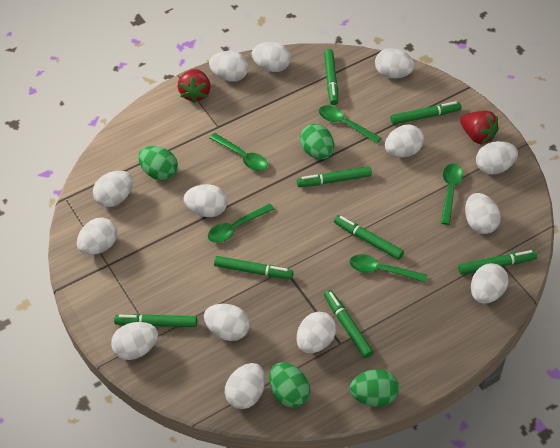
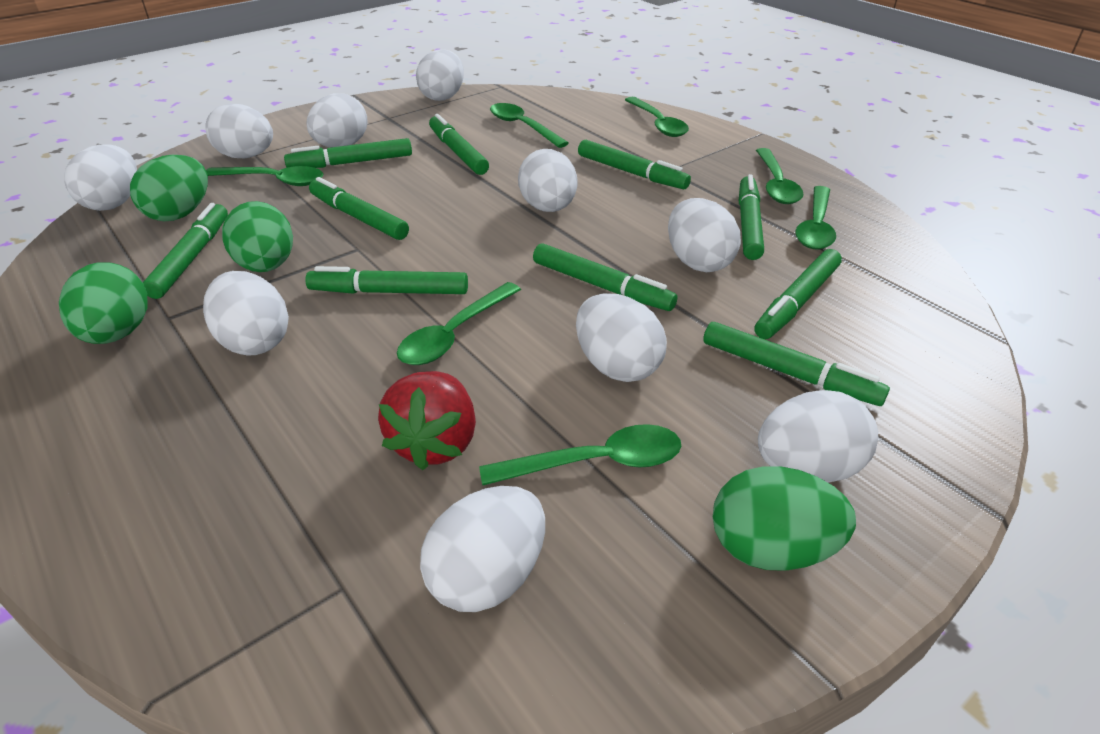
green marker: 8 -> 10
green spoon: 5 -> 7
red strawberry: 2 -> 1
white egg: 14 -> 10

